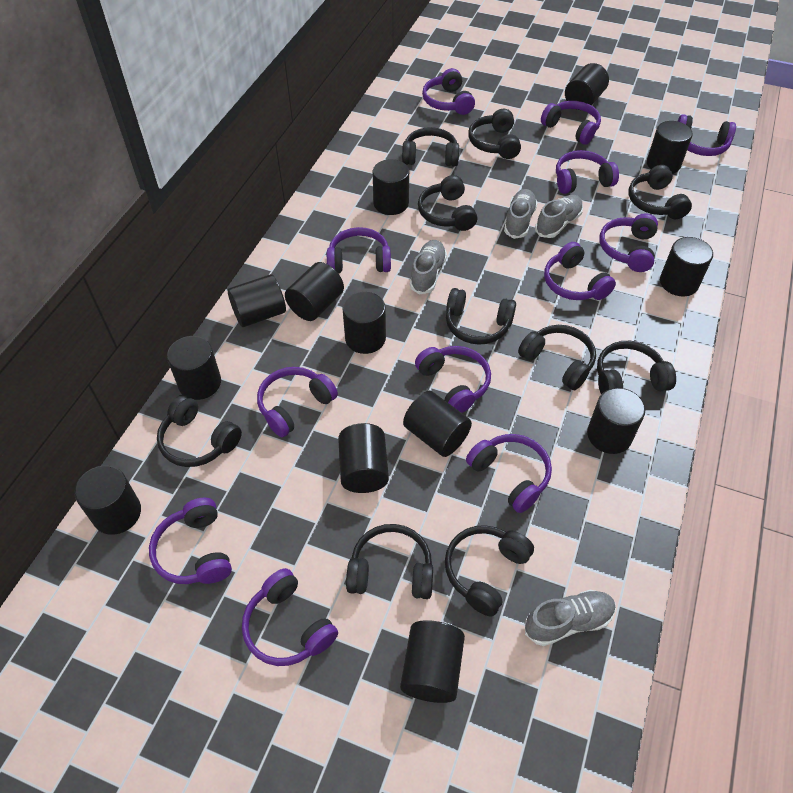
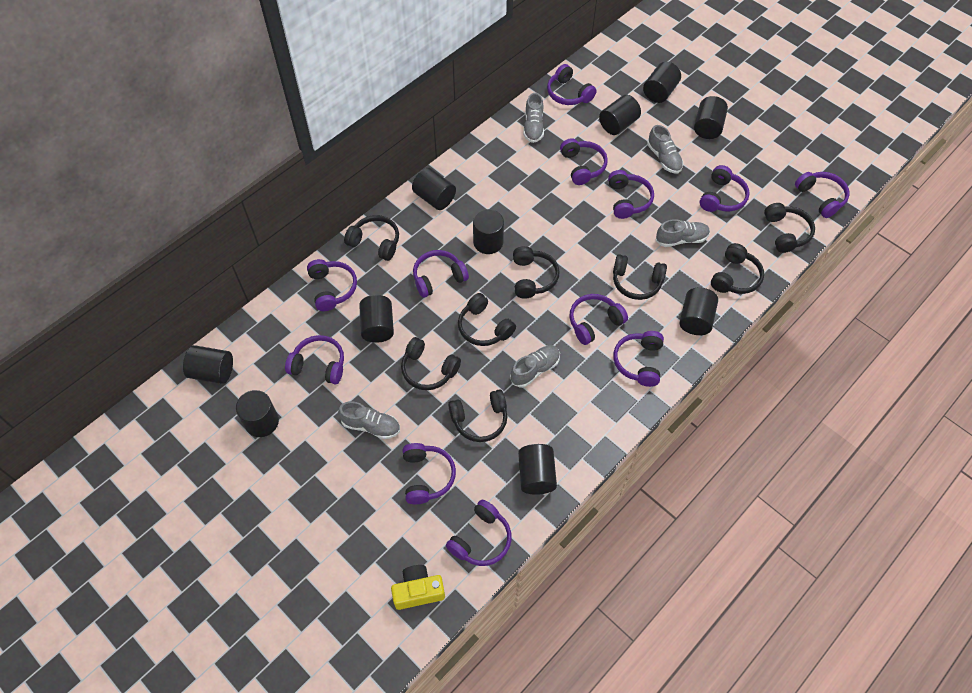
black cylinder: 13 -> 10
black headphones: 10 -> 8
grey shoe: 4 -> 5
yellow camera: 0 -> 1

